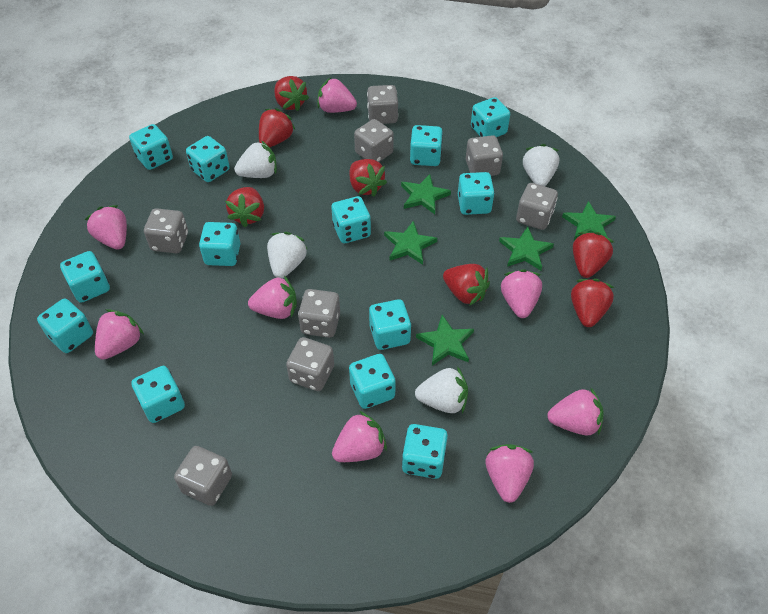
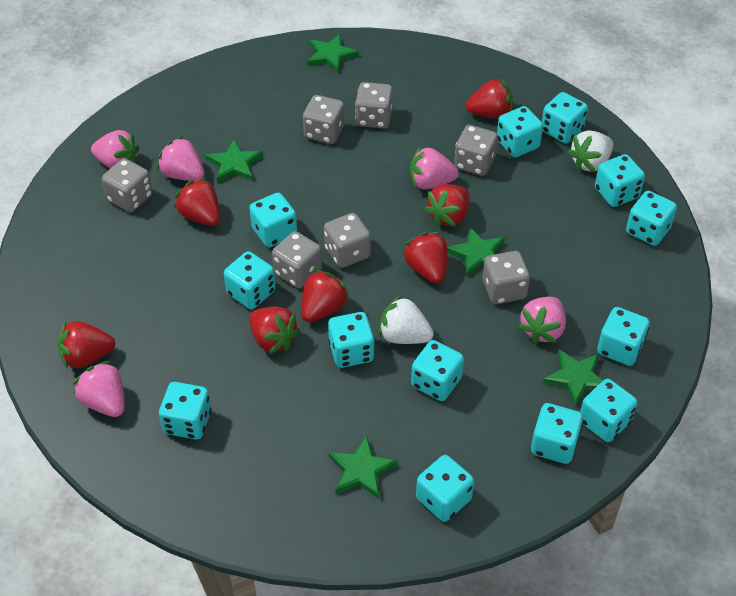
grey dice: 8 -> 7
pink strawberry: 8 -> 5
white strawberry: 4 -> 2

